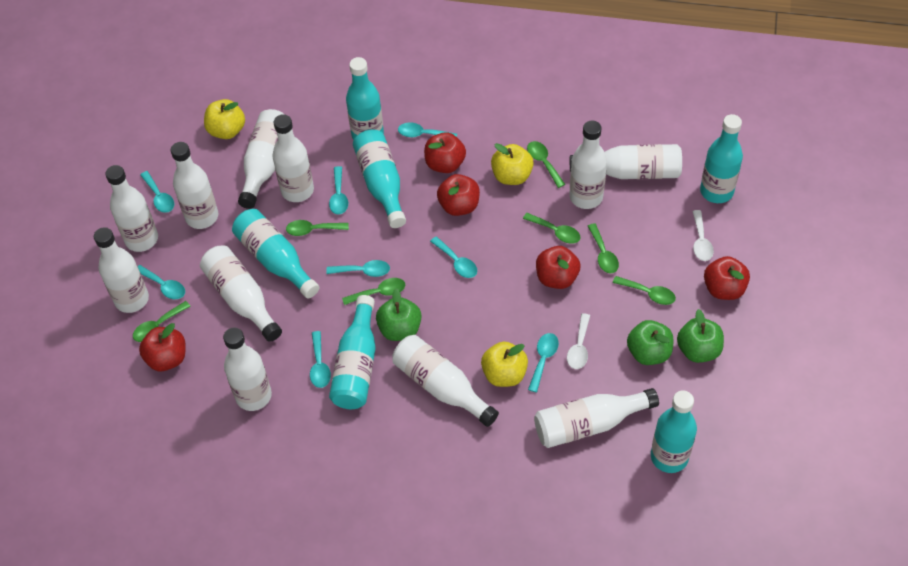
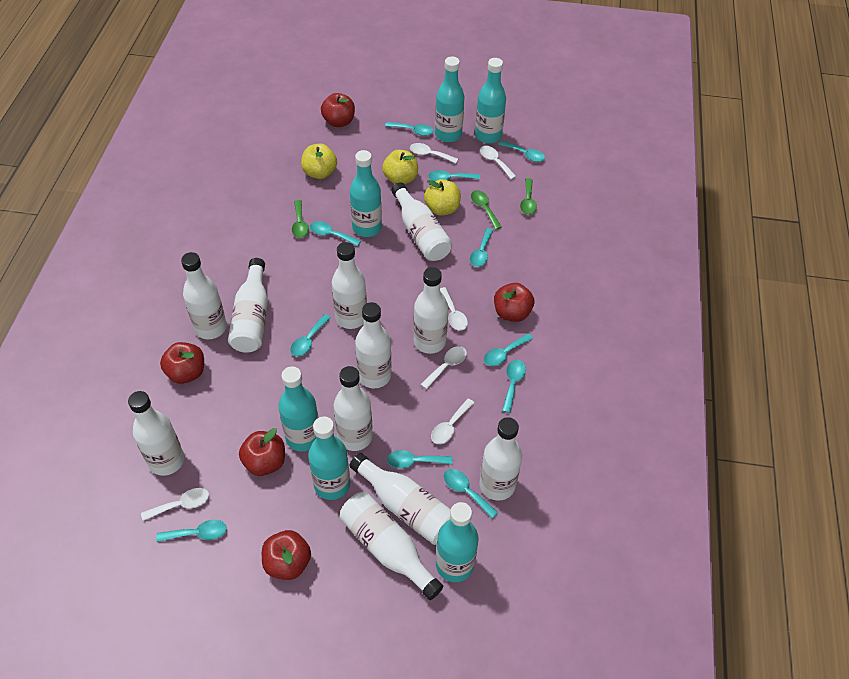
green apple: 3 -> 0
green spoon: 7 -> 3
turquoise spoon: 8 -> 11
white spoon: 2 -> 6

